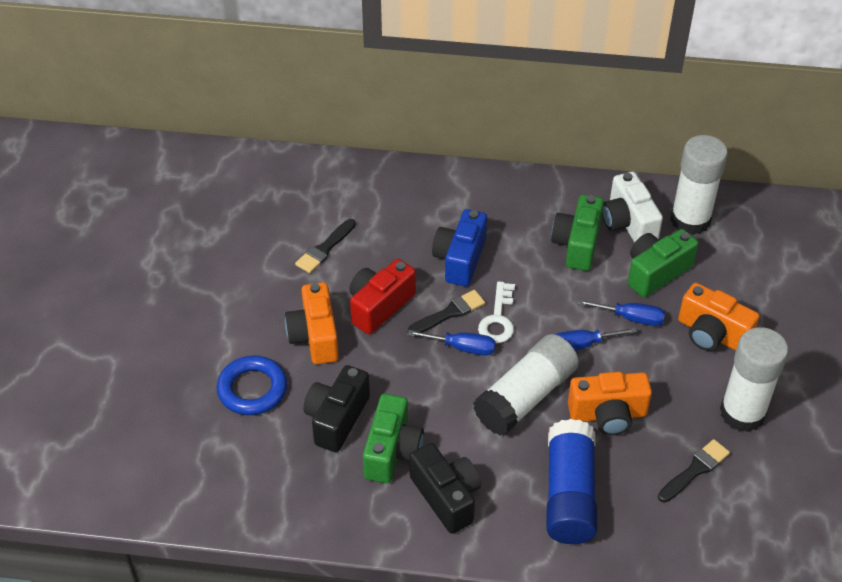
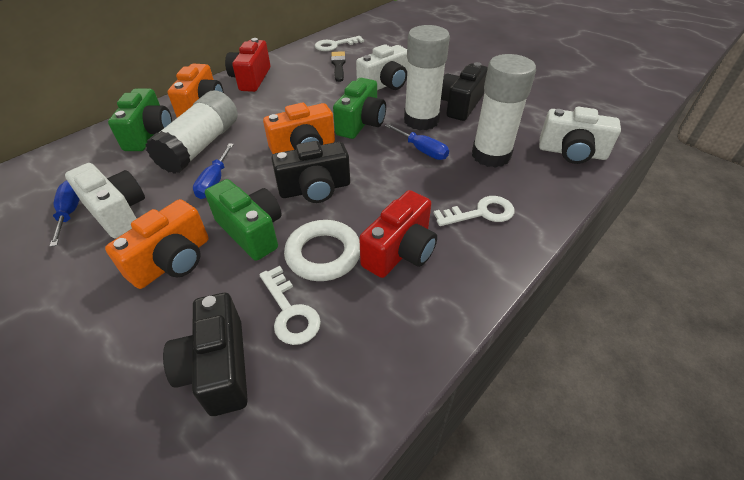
black brush: 3 -> 1
black camera: 2 -> 3
blue camera: 1 -> 0
blue glue stick: 1 -> 0
blue ring: 1 -> 0
red camera: 1 -> 2
white camera: 1 -> 3
white key: 1 -> 3
white ring: 0 -> 1

